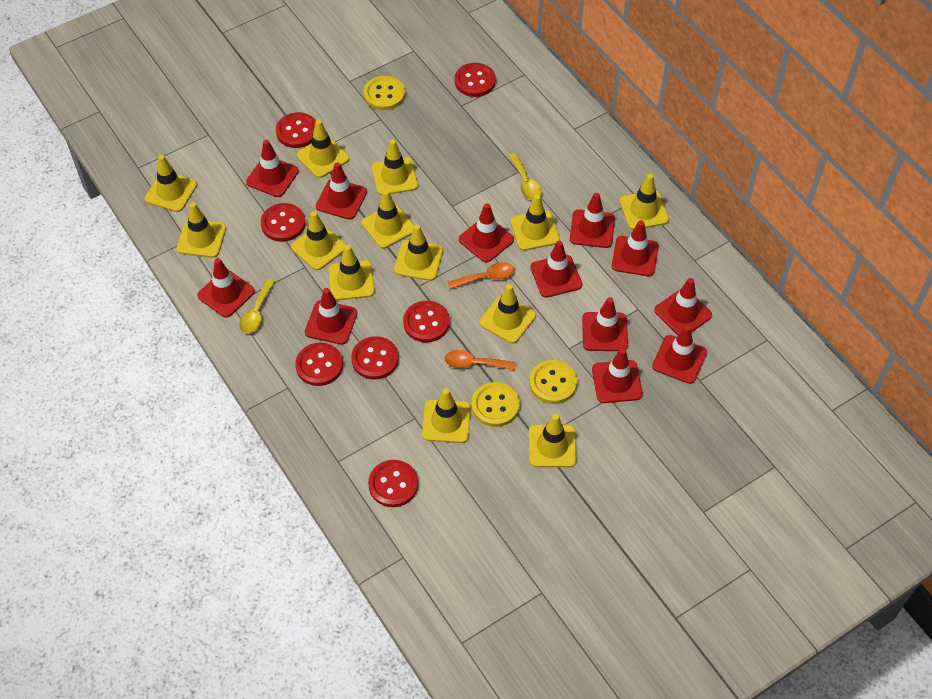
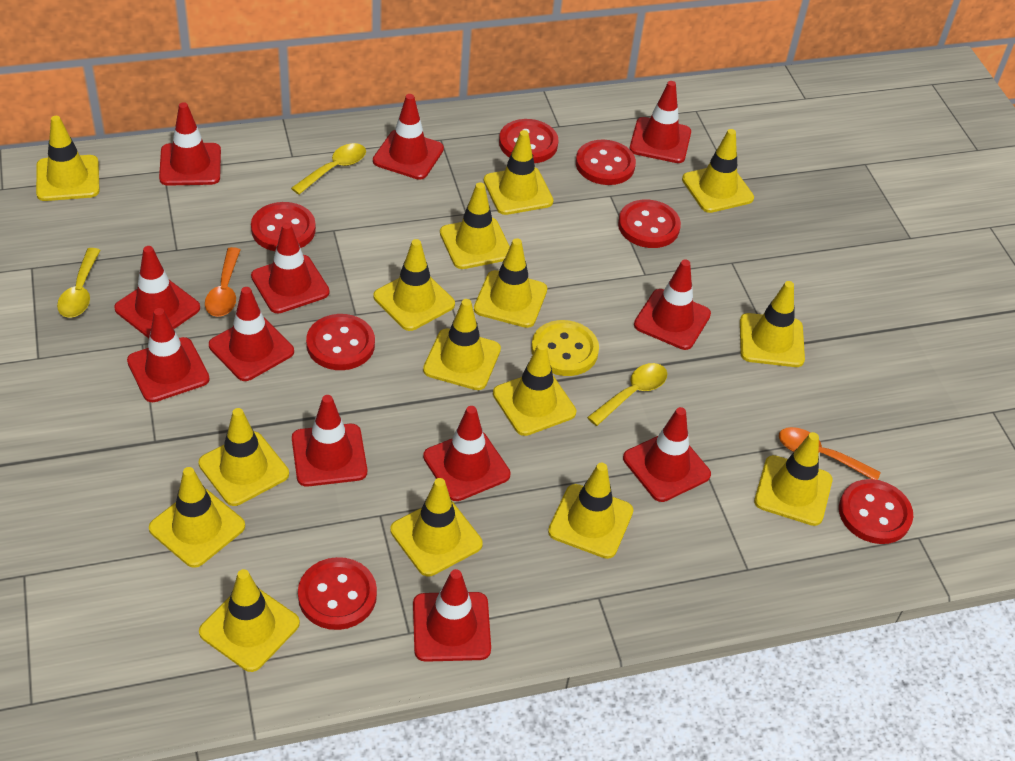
yellow button: 3 -> 1
yellow spoon: 2 -> 3
yellow traffic cone: 13 -> 15

